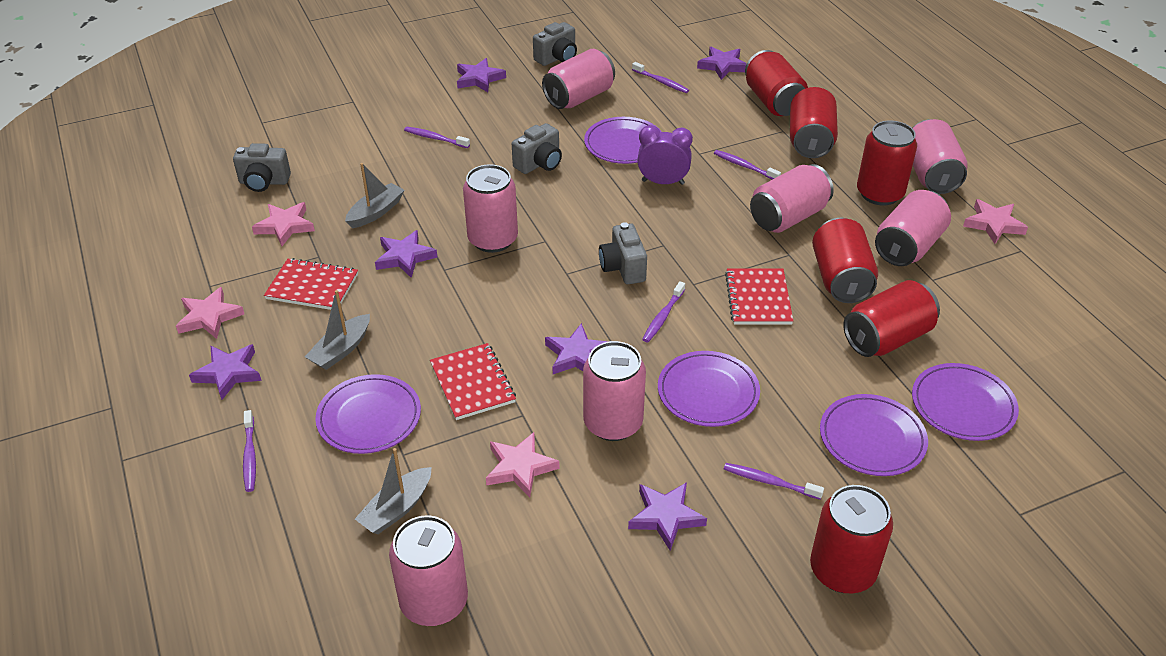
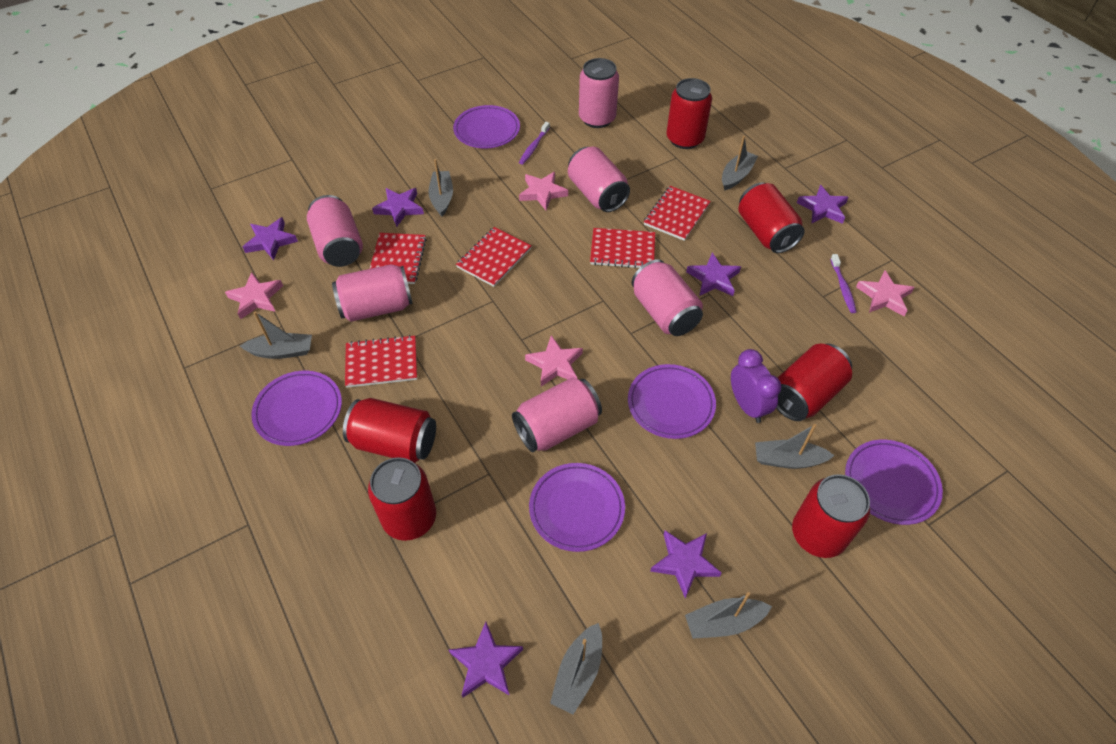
grey boat: 3 -> 6
grey camera: 4 -> 0
pink can: 7 -> 6
purple toothbrush: 6 -> 2
red notebook: 3 -> 5

